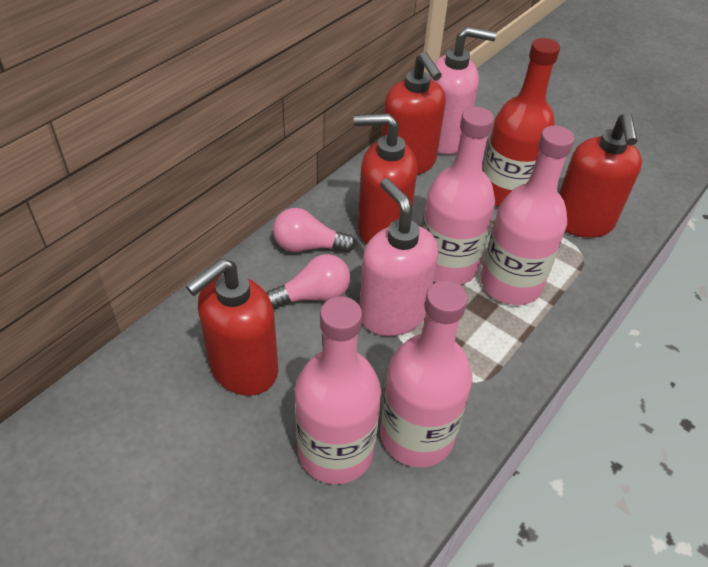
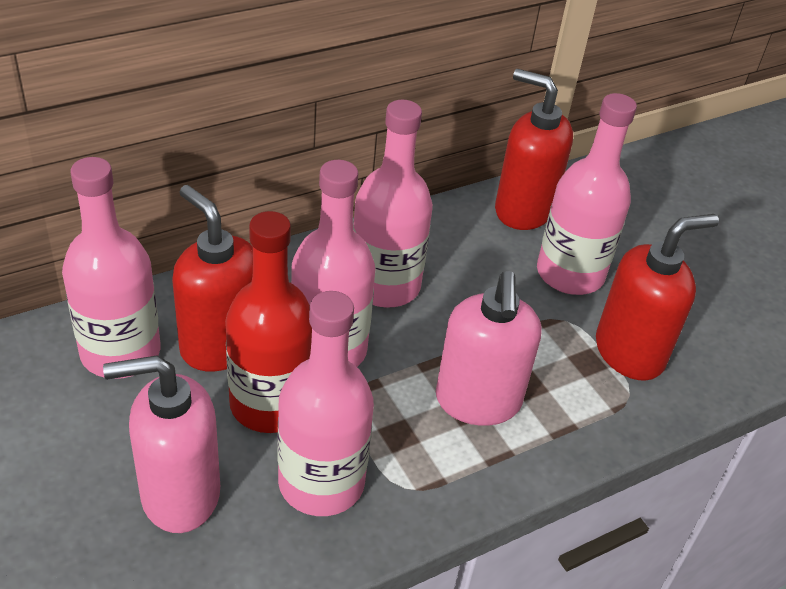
pink bottle: 4 -> 5
pink light bulb: 2 -> 0
red soap dispenser: 4 -> 3

